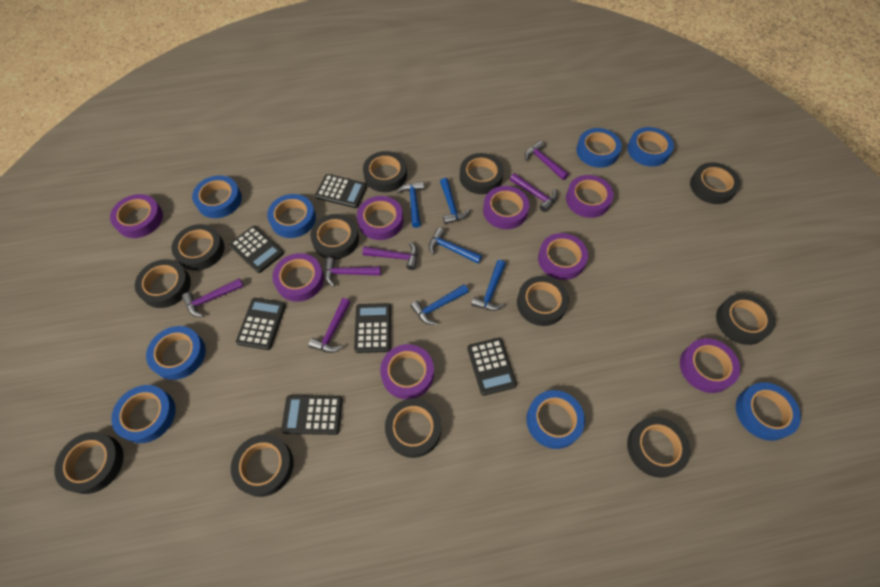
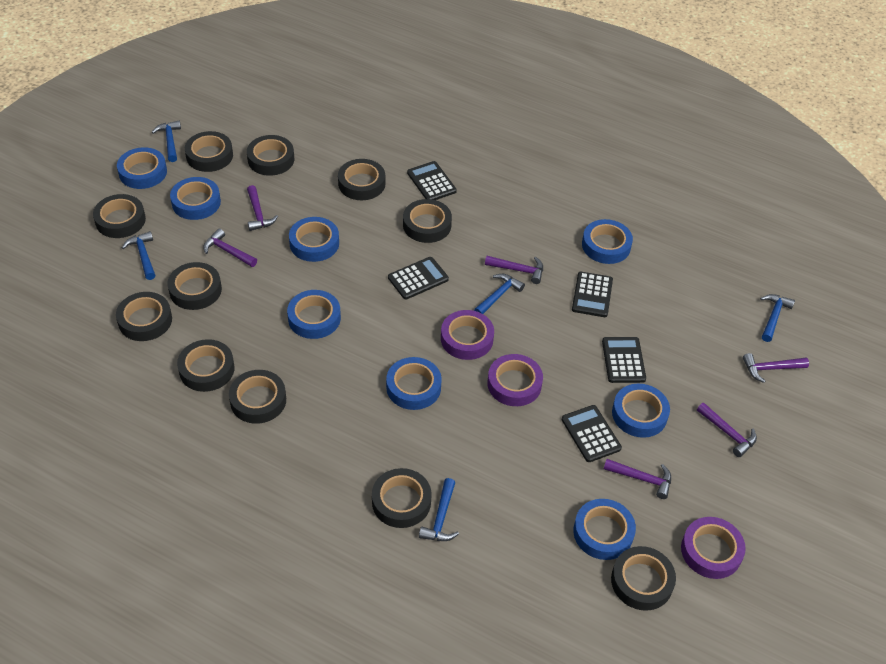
black calculator: 6 -> 5
black tape: 12 -> 11
purple tape: 8 -> 3

